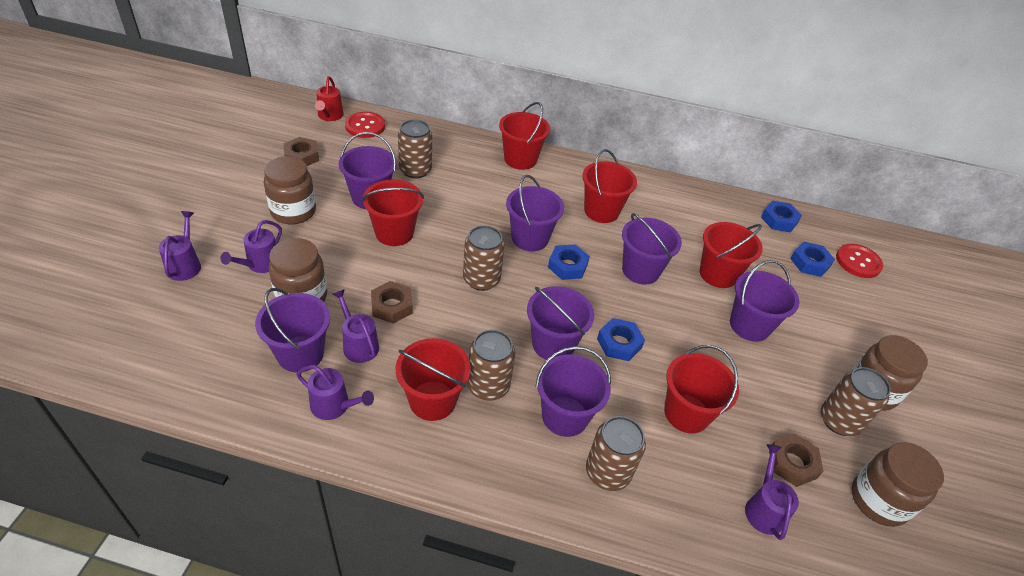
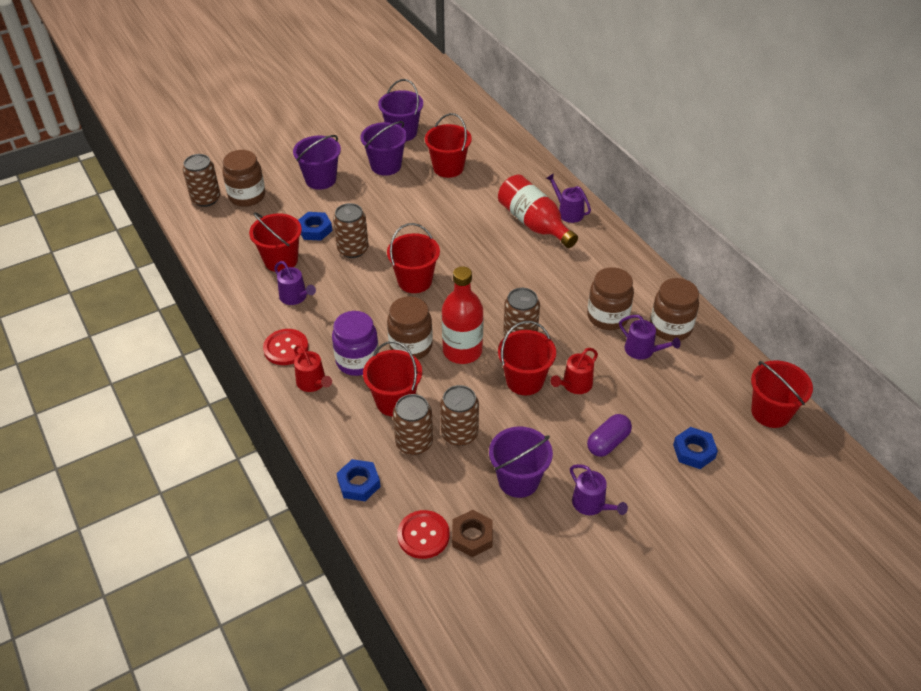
blue nut: 4 -> 3
brown nut: 3 -> 1
purple bucket: 7 -> 4
purple capsule: 0 -> 1
purple jar: 0 -> 1
purple watering can: 5 -> 4
red bottle: 0 -> 2
red watering can: 1 -> 2

